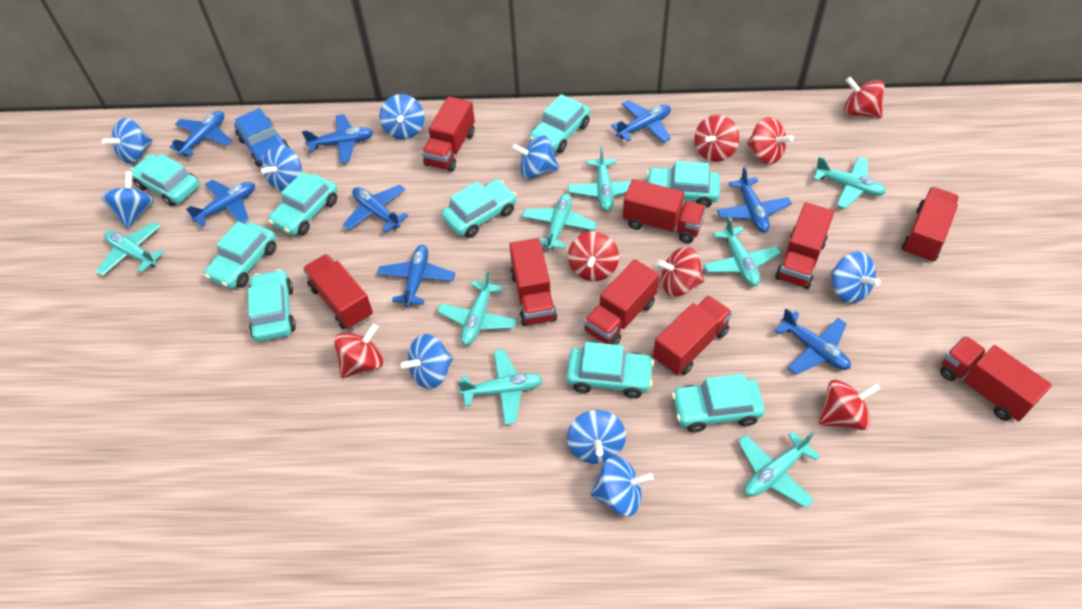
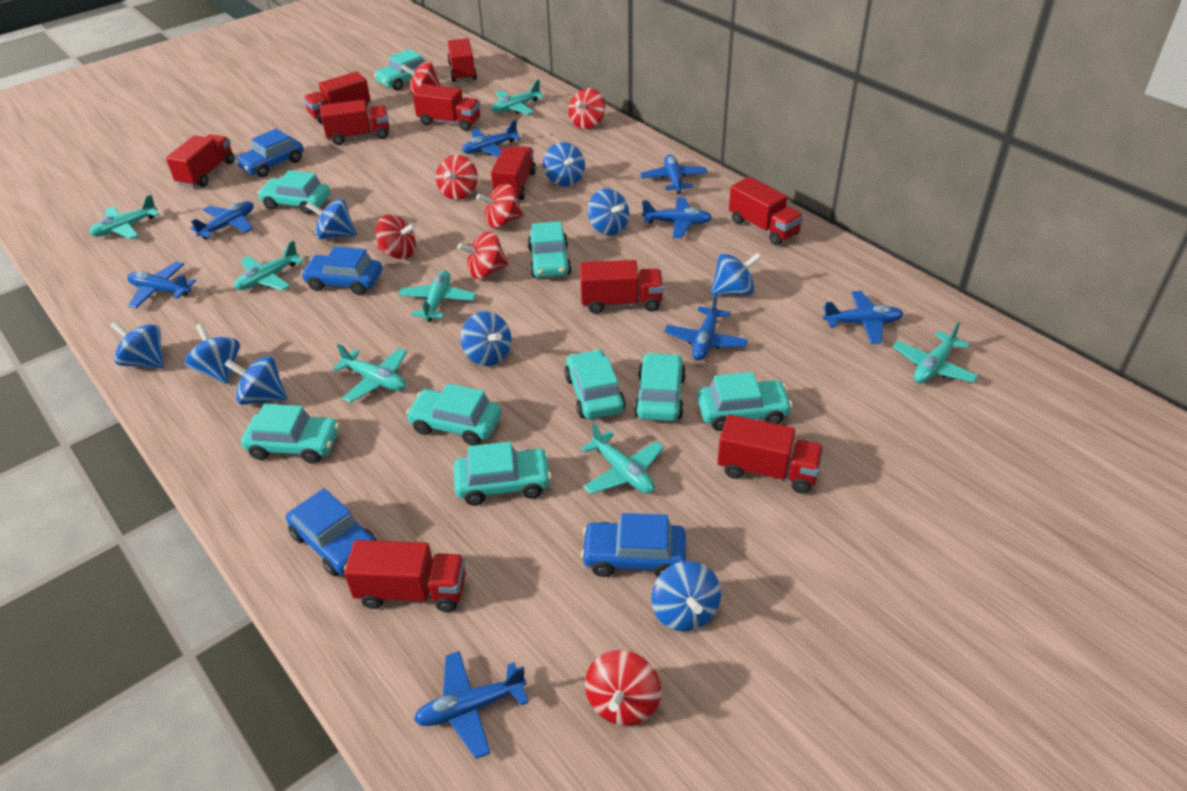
blue car: 1 -> 4
red truck: 9 -> 10
turquoise plane: 8 -> 7

